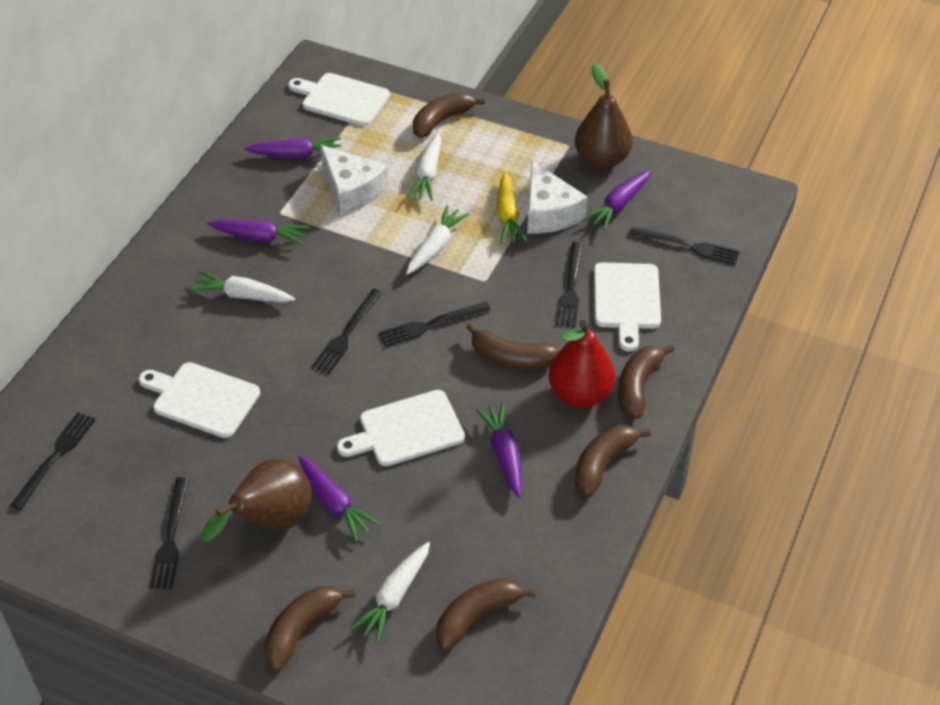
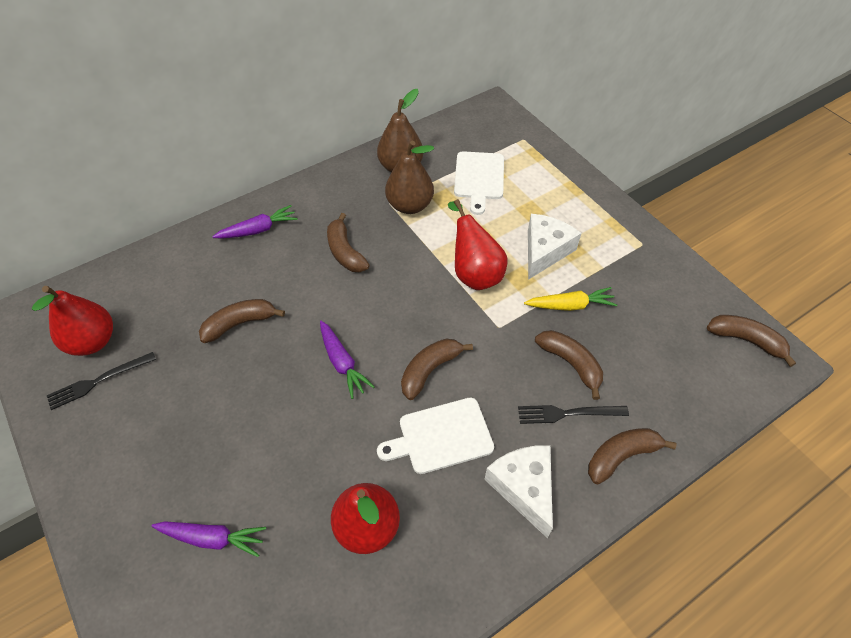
black fork: 6 -> 2
purple carrot: 5 -> 3
red pear: 1 -> 3
white carrot: 4 -> 0
white cutting board: 4 -> 2

